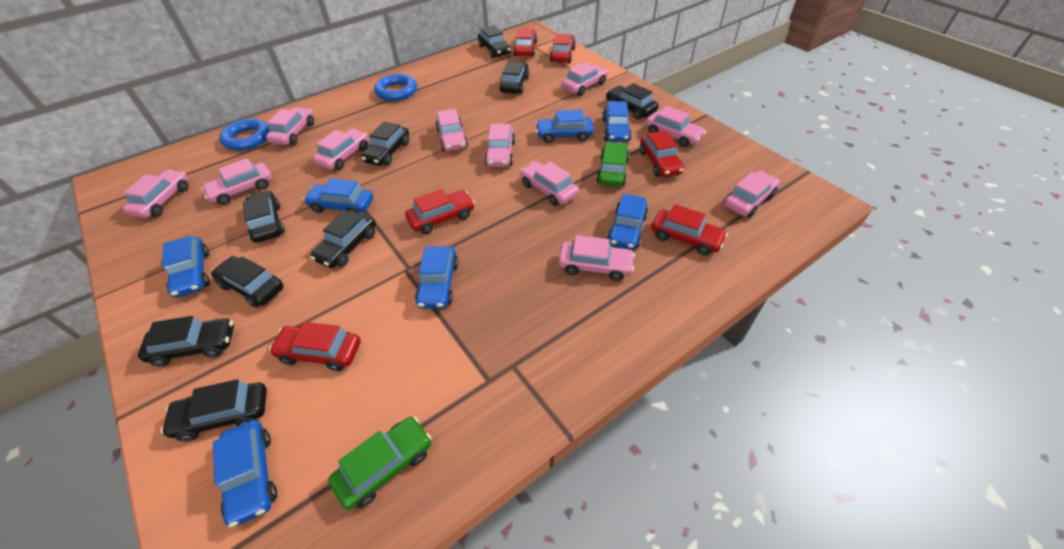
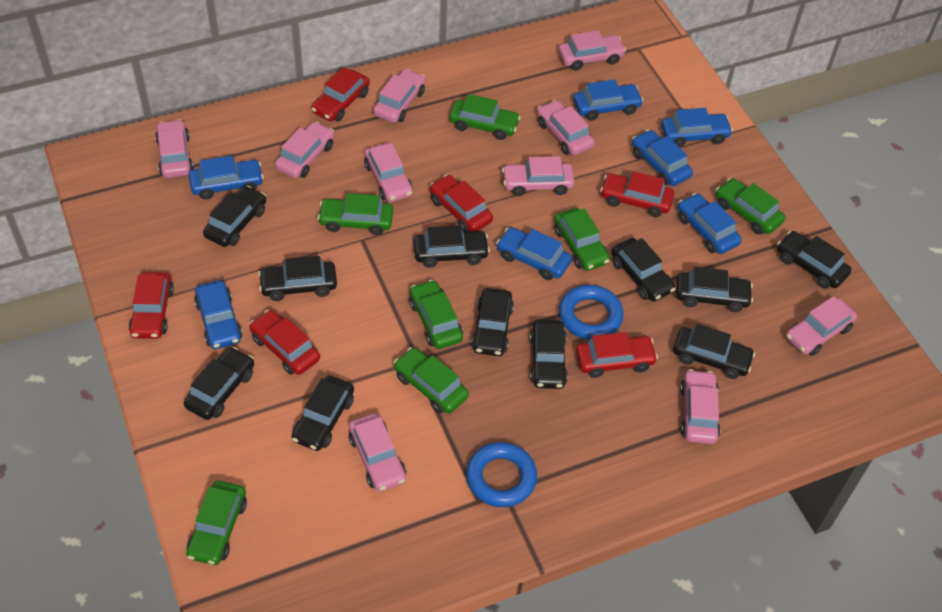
black car: 9 -> 11
green car: 2 -> 7
pink car: 11 -> 10

